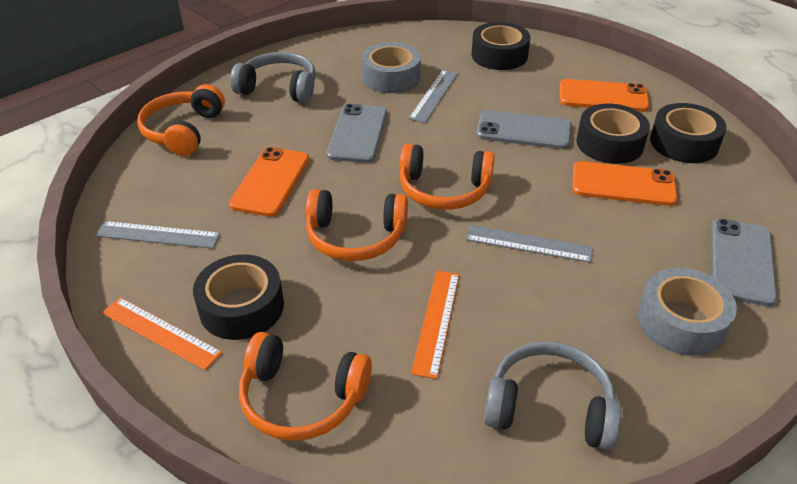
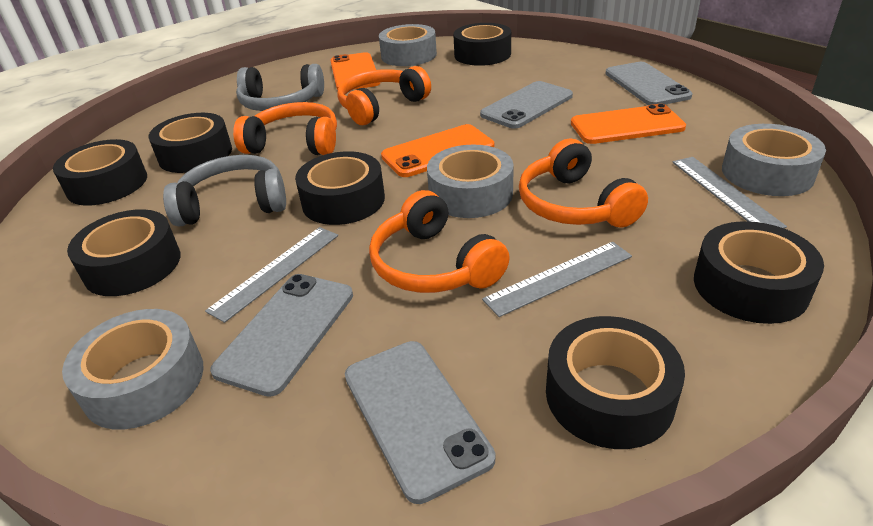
black tape: 4 -> 7
grey phone: 3 -> 4
grey tape: 2 -> 4
orange ruler: 2 -> 0

